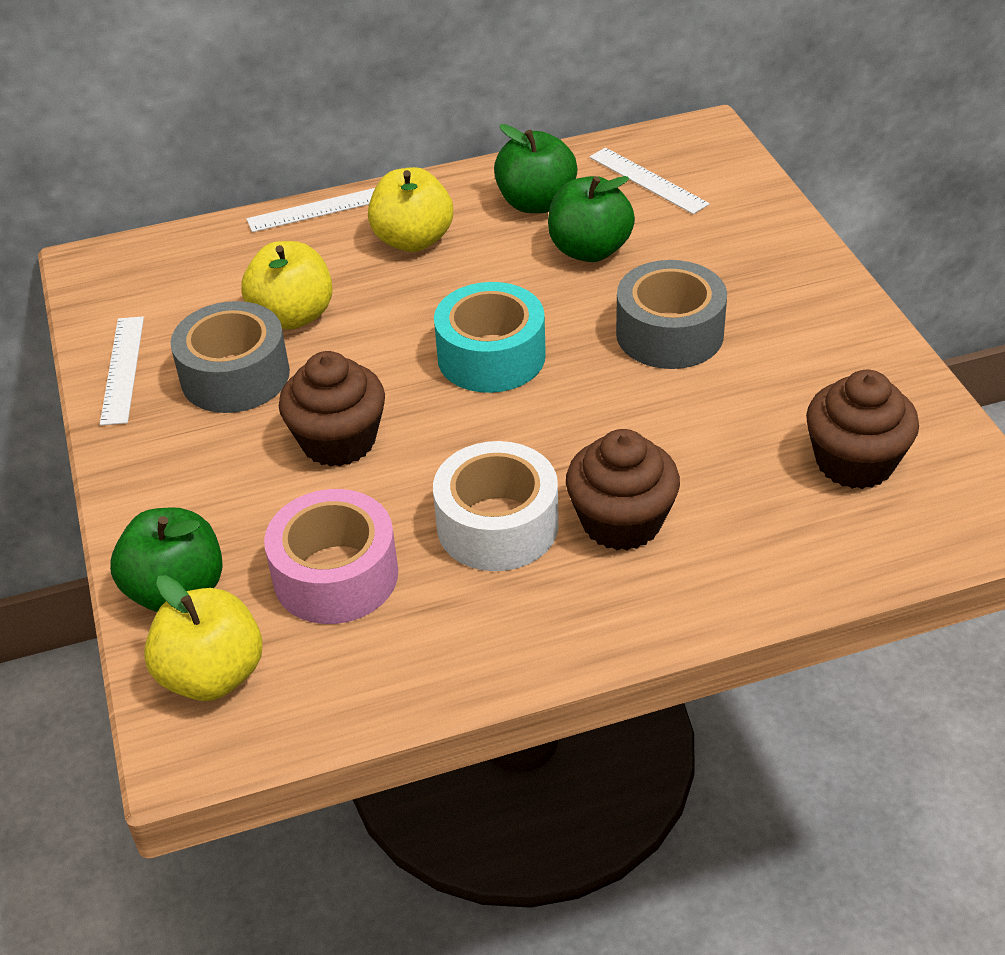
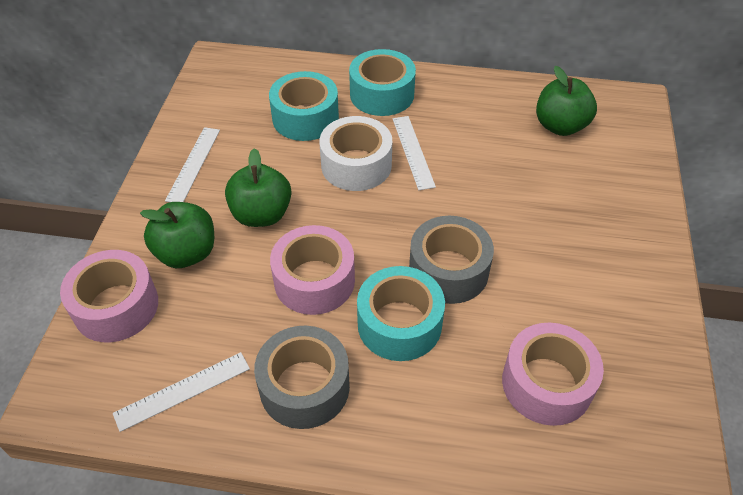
brown cupcake: 3 -> 0
pink tape: 1 -> 3
turquoise tape: 1 -> 3
yellow apple: 3 -> 0

